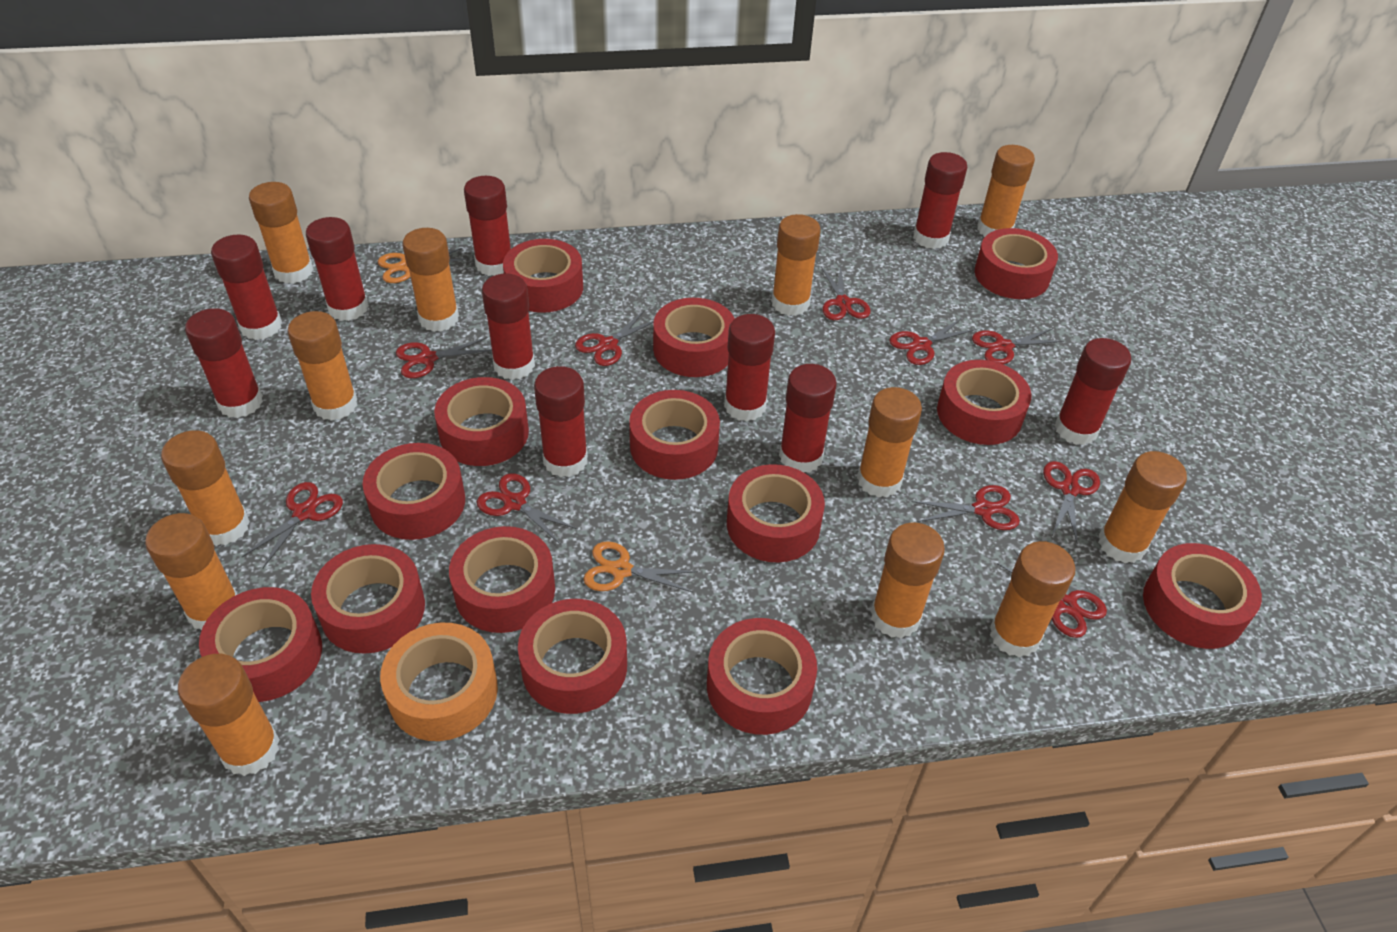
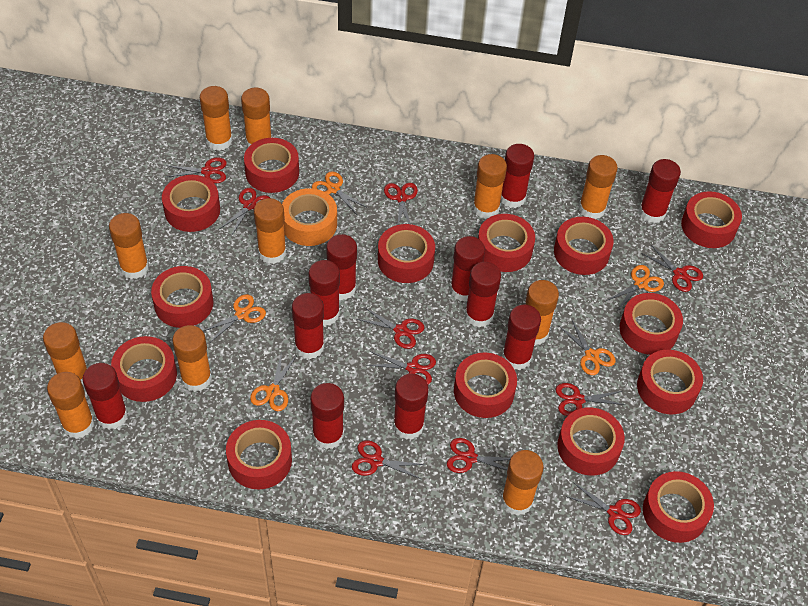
orange glue stick: 12 -> 11
orange scissors: 2 -> 5
red glue stick: 10 -> 11

